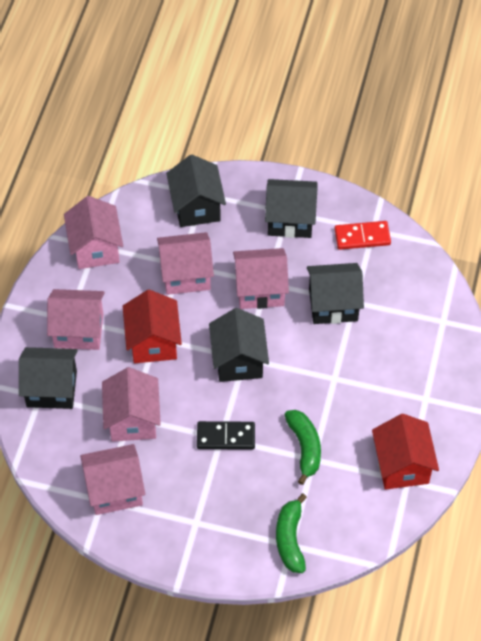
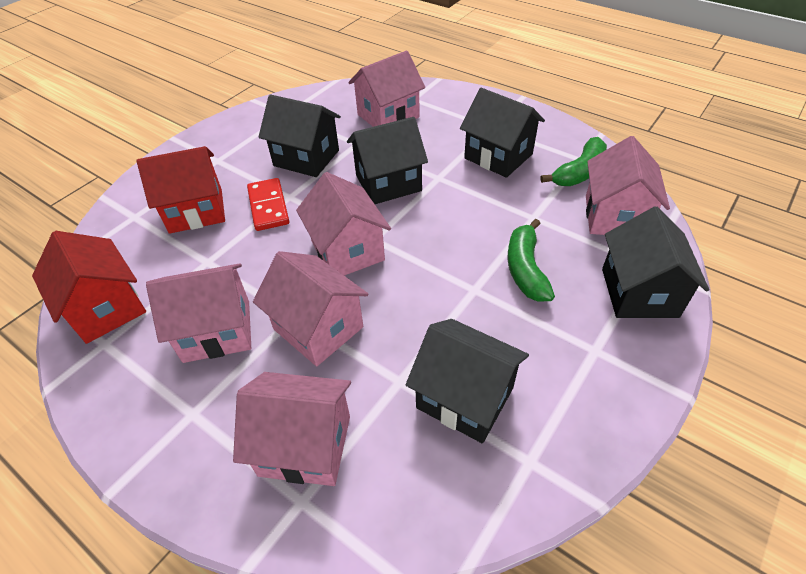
black domino: 1 -> 0

